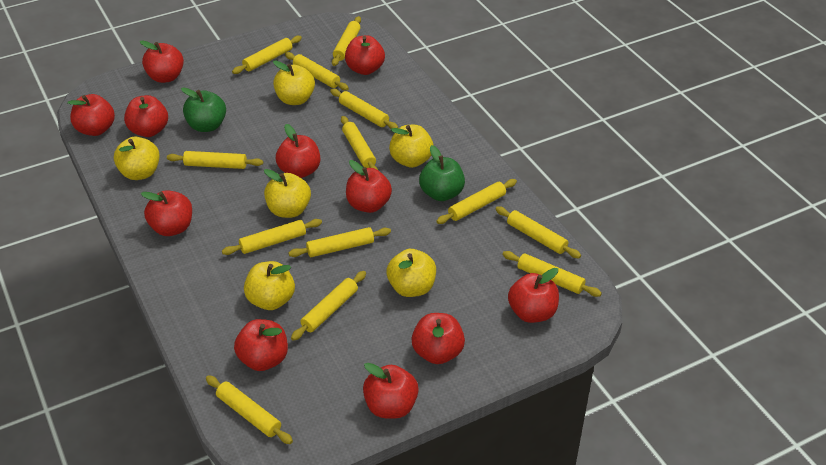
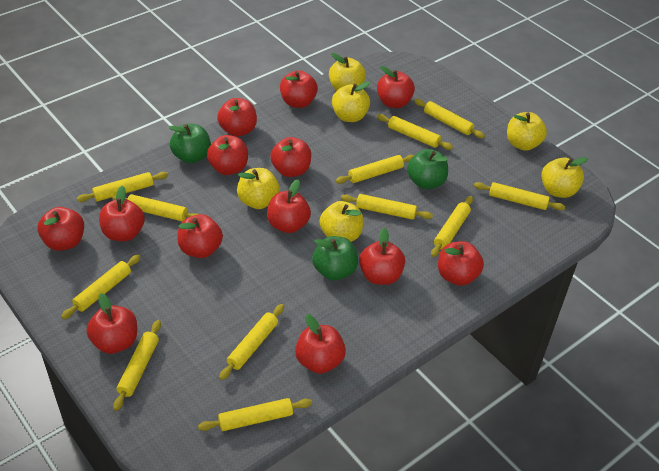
green apple: 2 -> 3
red apple: 11 -> 13
yellow rolling pin: 13 -> 12

